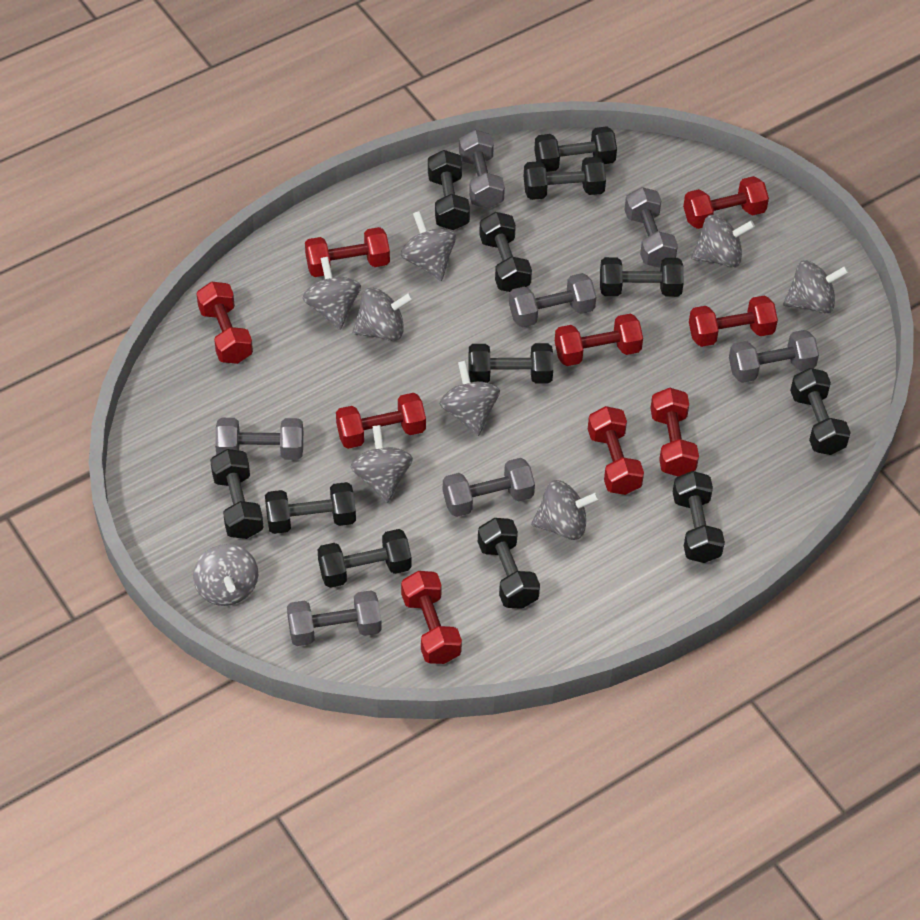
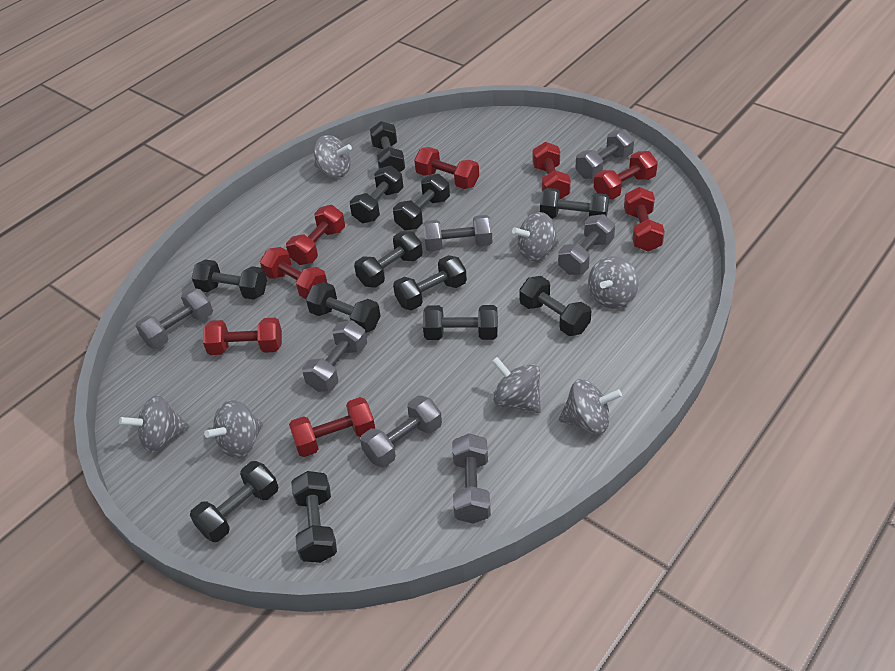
grey spinning top: 9 -> 7
red dumbbell: 9 -> 8

